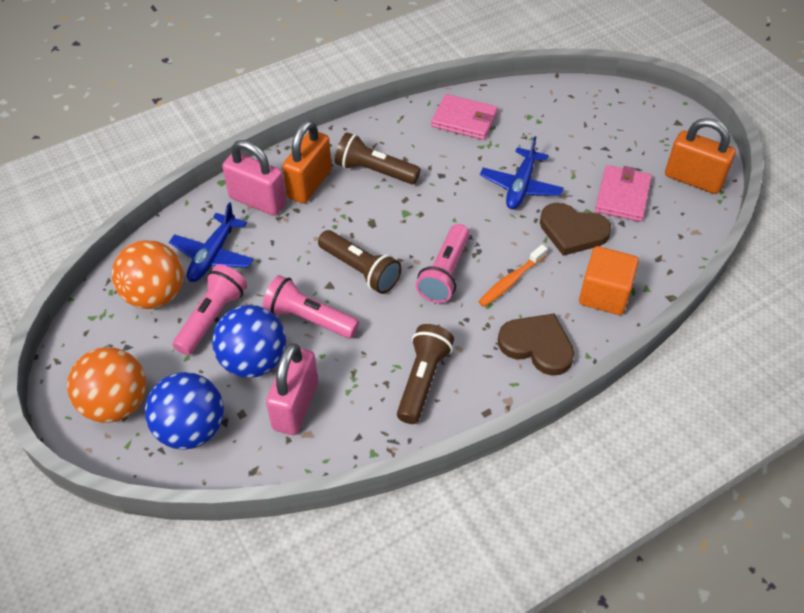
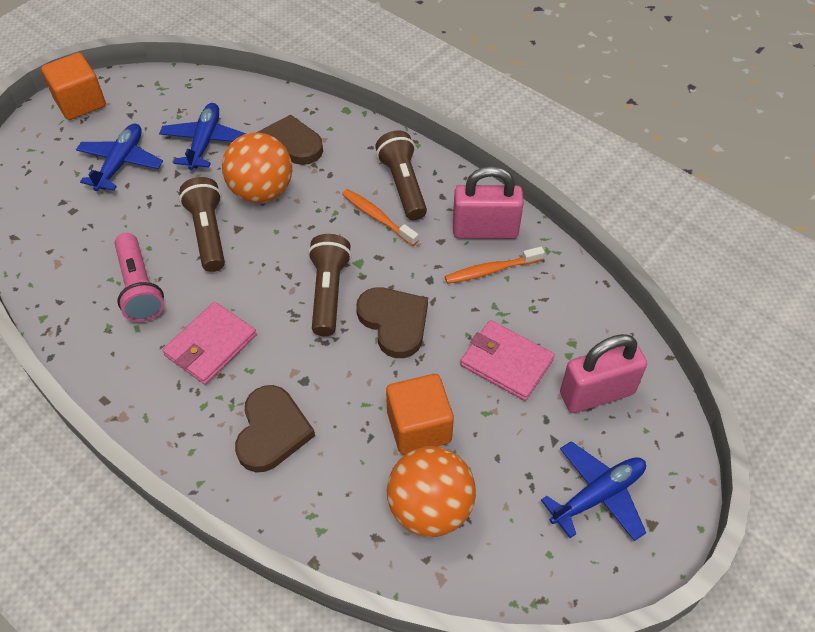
blue ball: 2 -> 0
blue plane: 2 -> 3
brown heart: 2 -> 3
orange cube: 1 -> 2
orange padlock: 2 -> 0
orange toothbrush: 1 -> 2
pink flashlight: 3 -> 1

